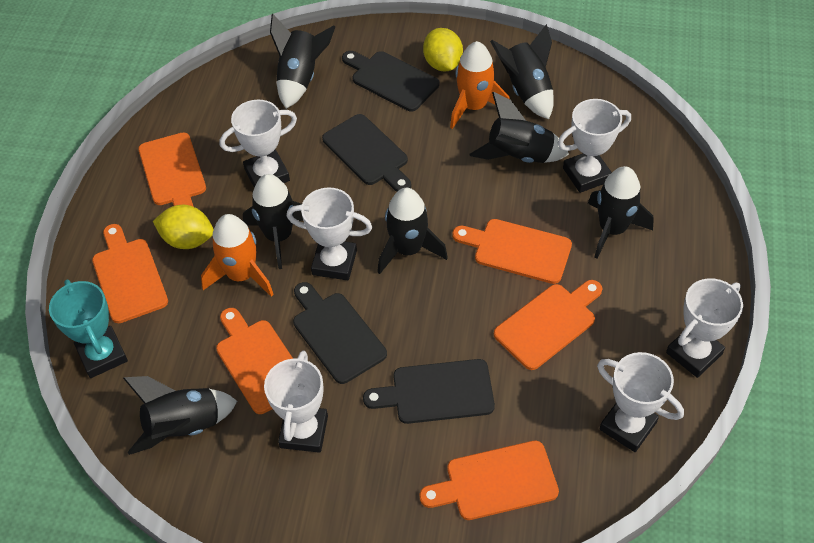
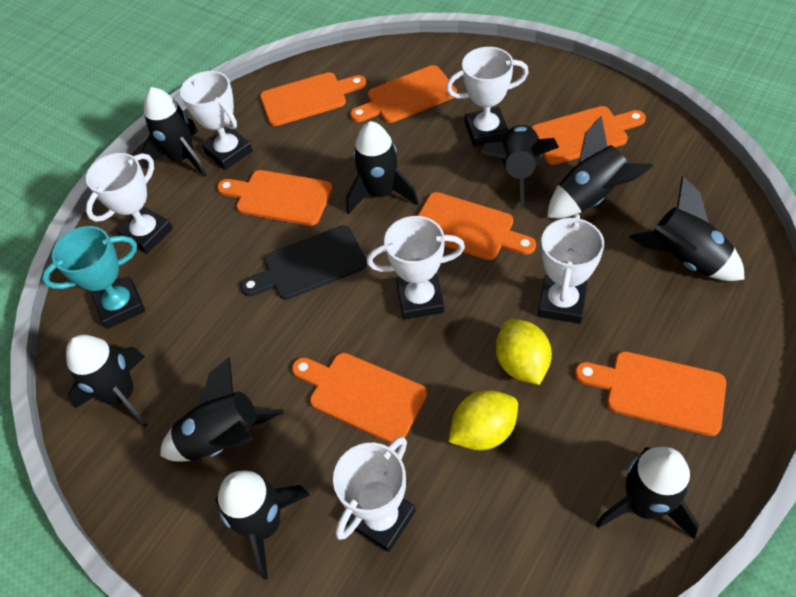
black cutting board: 4 -> 1
black rocket: 7 -> 9
orange cutting board: 6 -> 7
orange rocket: 2 -> 0

